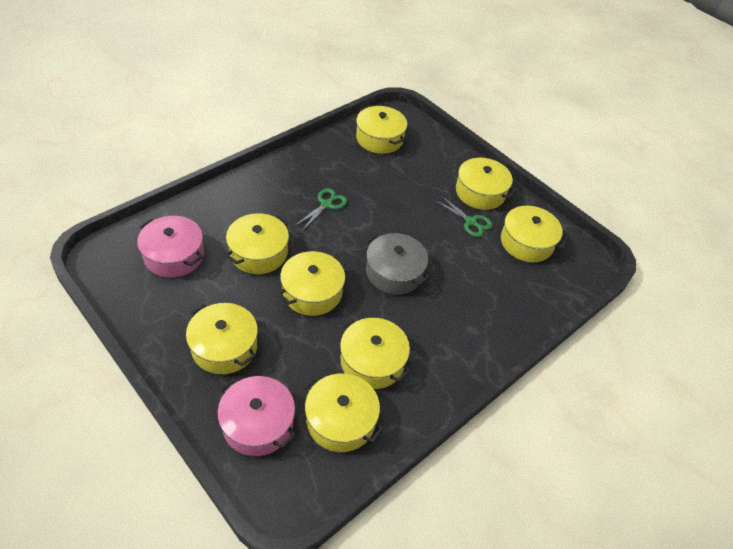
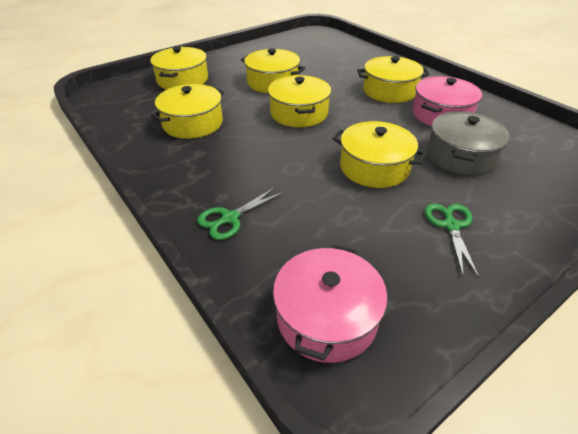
yellow pot: 8 -> 6

